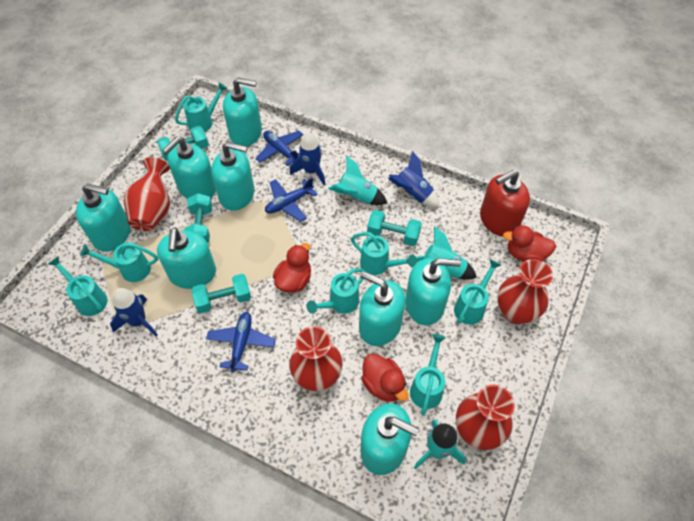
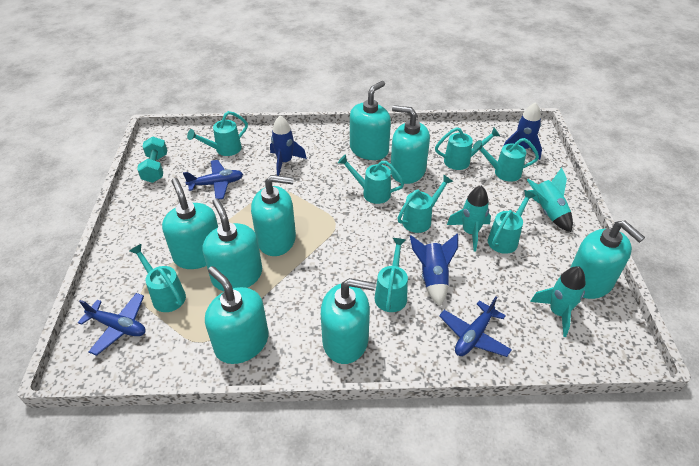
red duck: 3 -> 0
red soap dispenser: 1 -> 0
red vase: 4 -> 0
turquoise dumbbell: 4 -> 1
turquoise watering can: 7 -> 8

